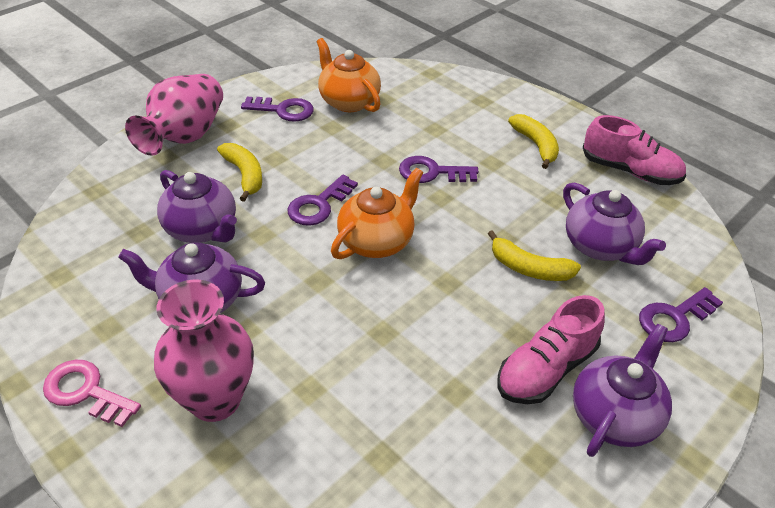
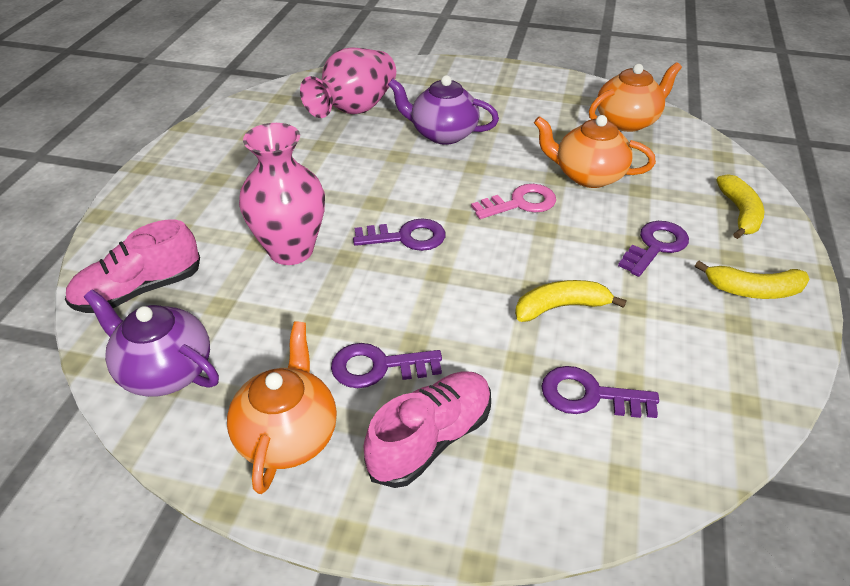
orange teapot: 2 -> 3
purple teapot: 4 -> 2

